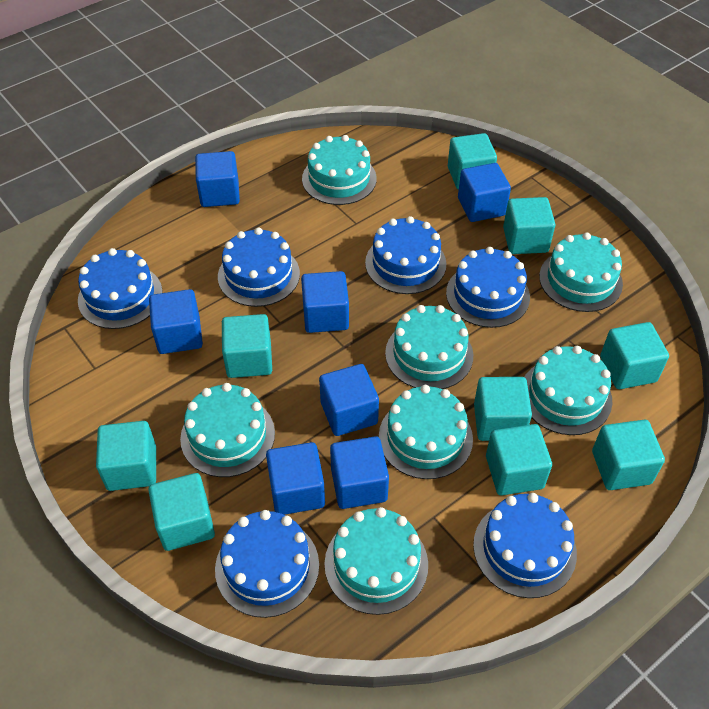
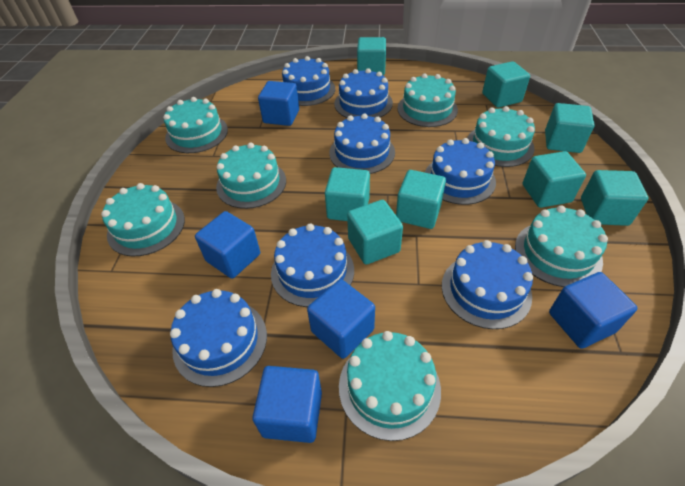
blue cake: 6 -> 7
blue cube: 7 -> 5
turquoise cube: 9 -> 8

